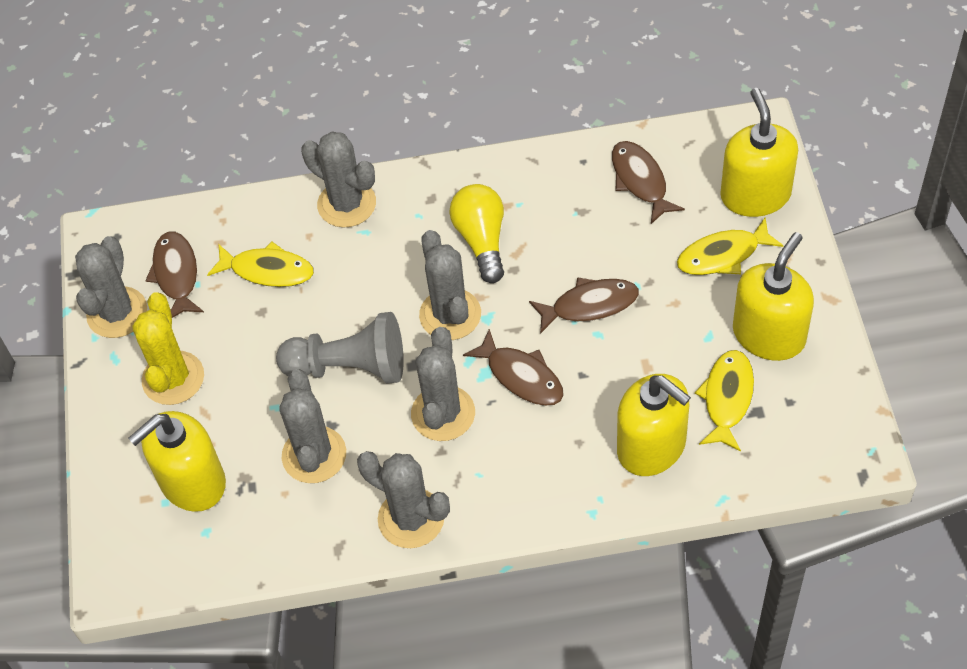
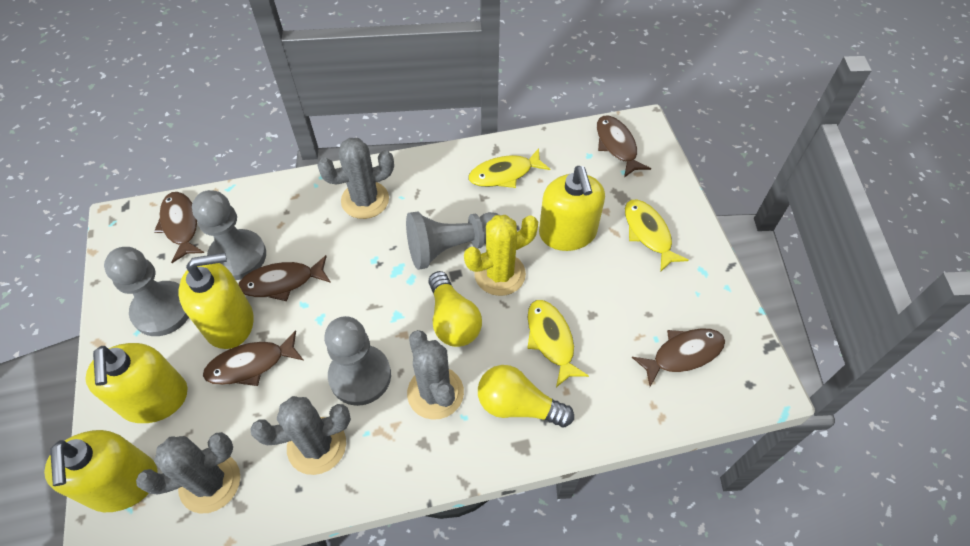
brown fish: 4 -> 5
grey cactus: 6 -> 4
grey pawn: 1 -> 4
yellow light bulb: 1 -> 2

